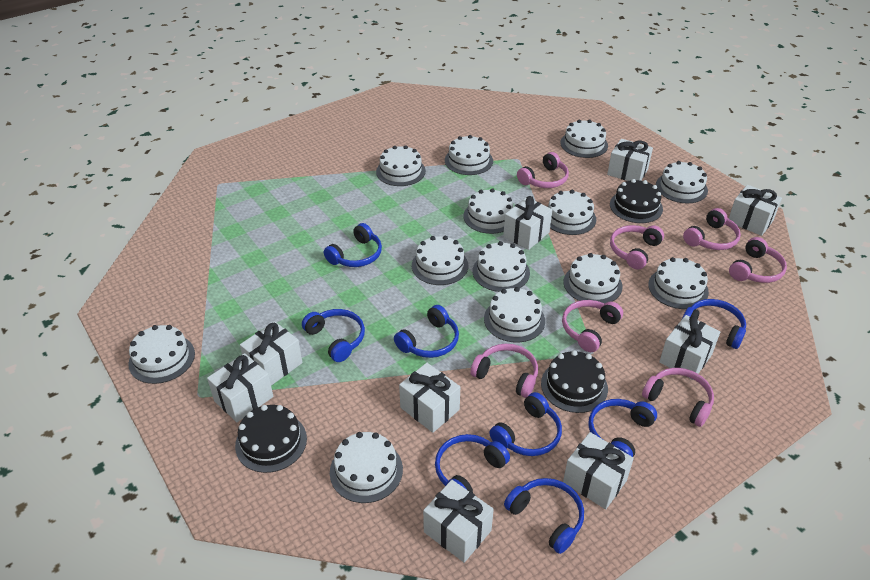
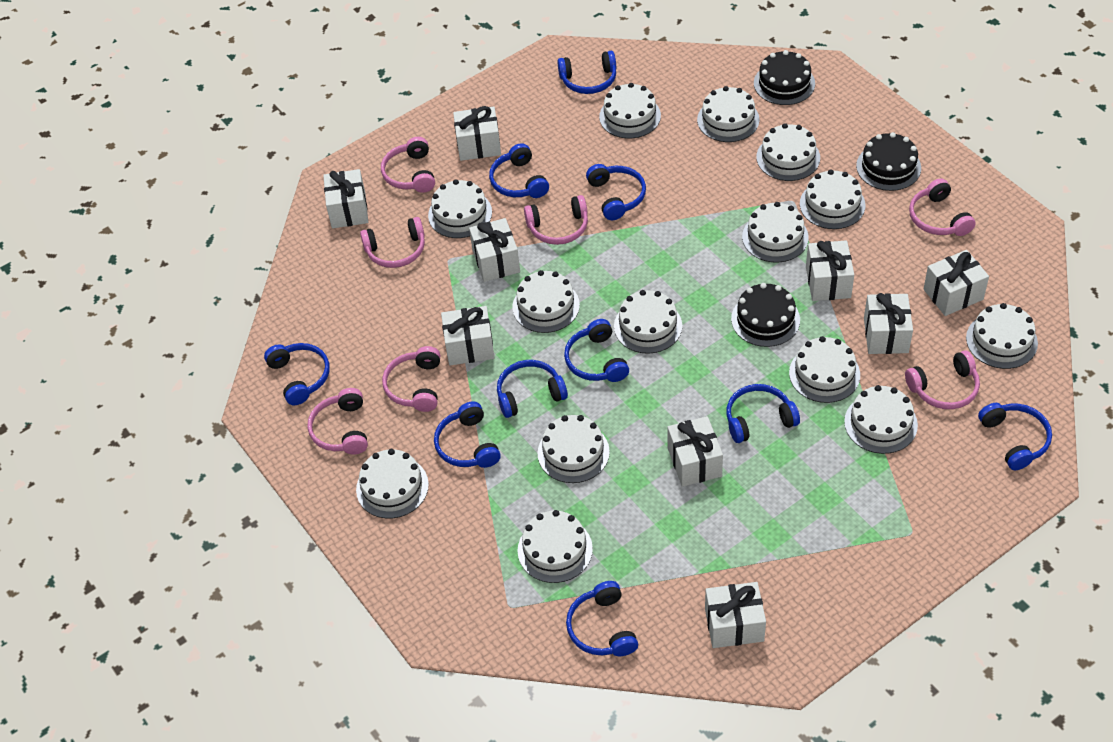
blue headphones: 8 -> 10
white cake: 13 -> 14

